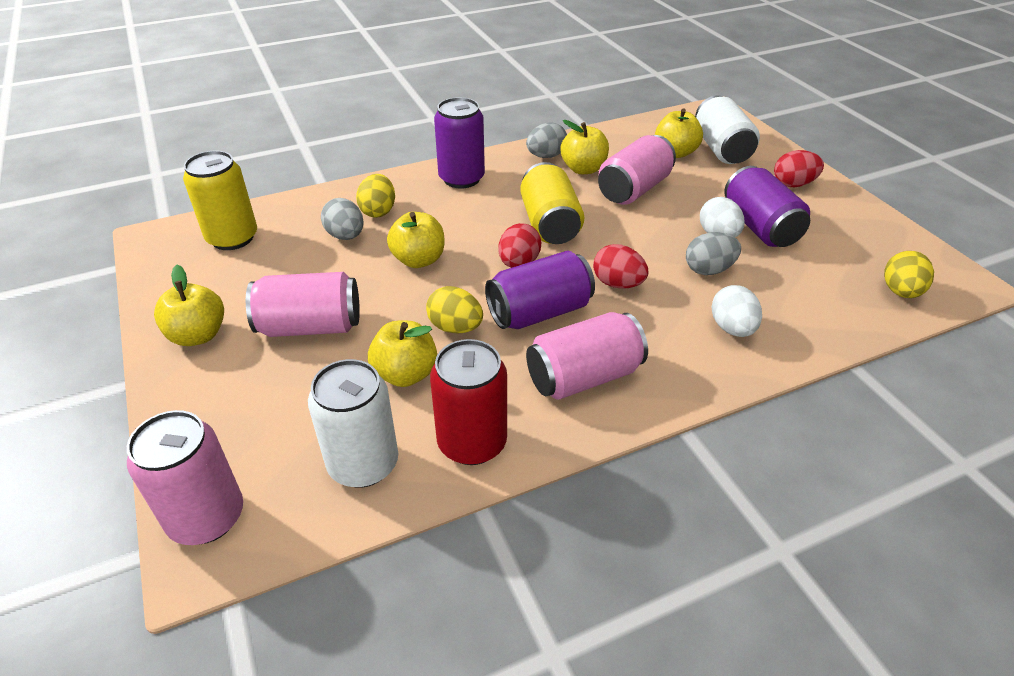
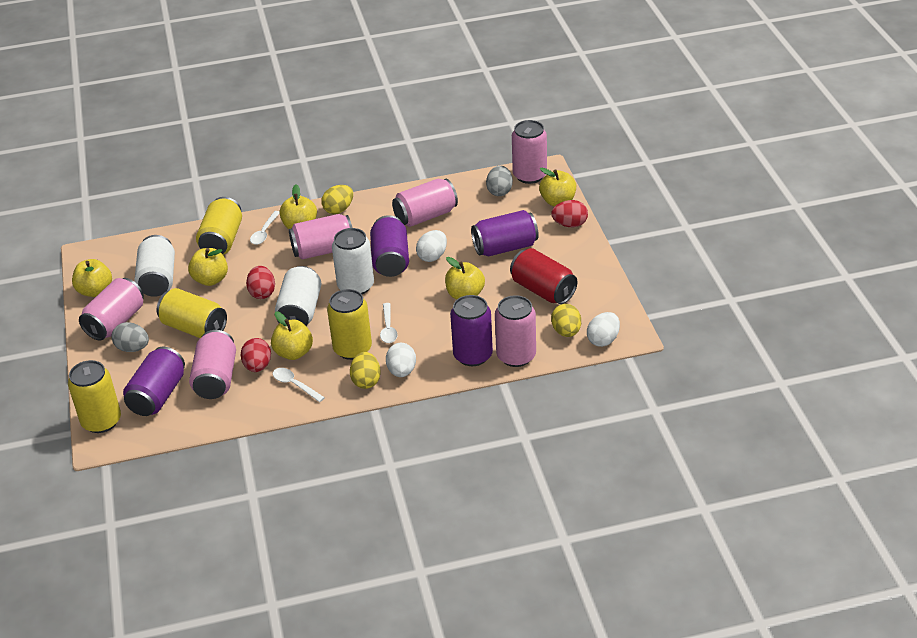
grey egg: 3 -> 2
pink can: 4 -> 6
purple can: 3 -> 4
white can: 2 -> 3
white egg: 2 -> 3
white spoon: 0 -> 3
yellow apple: 5 -> 6
yellow can: 2 -> 4

